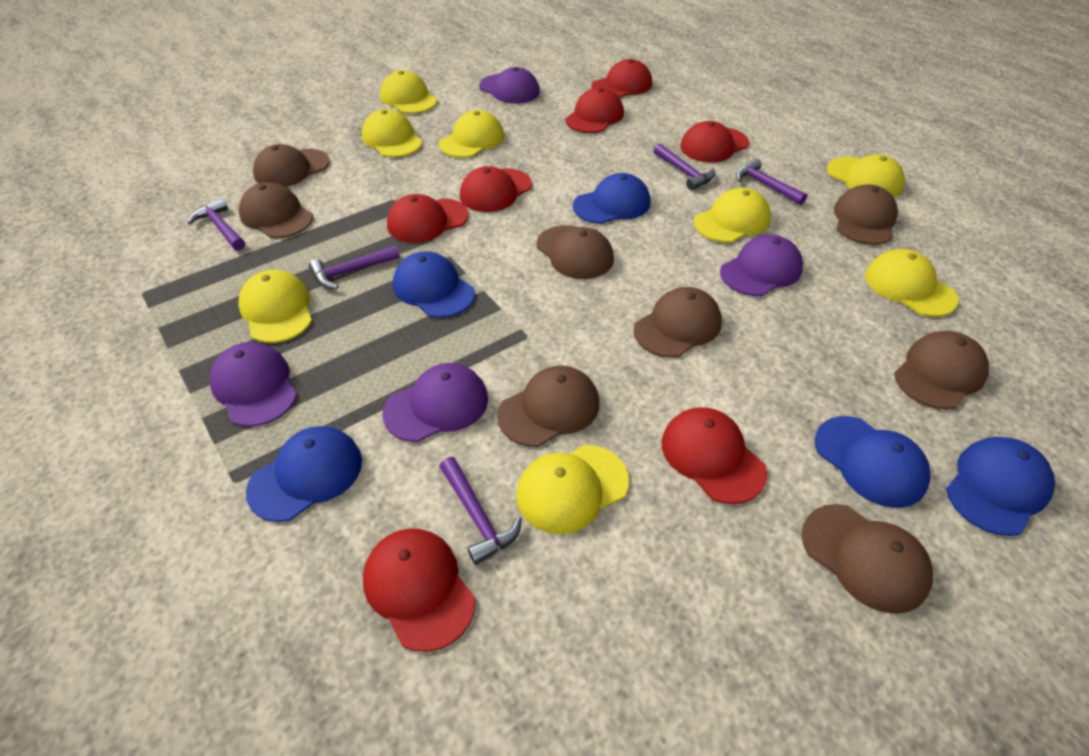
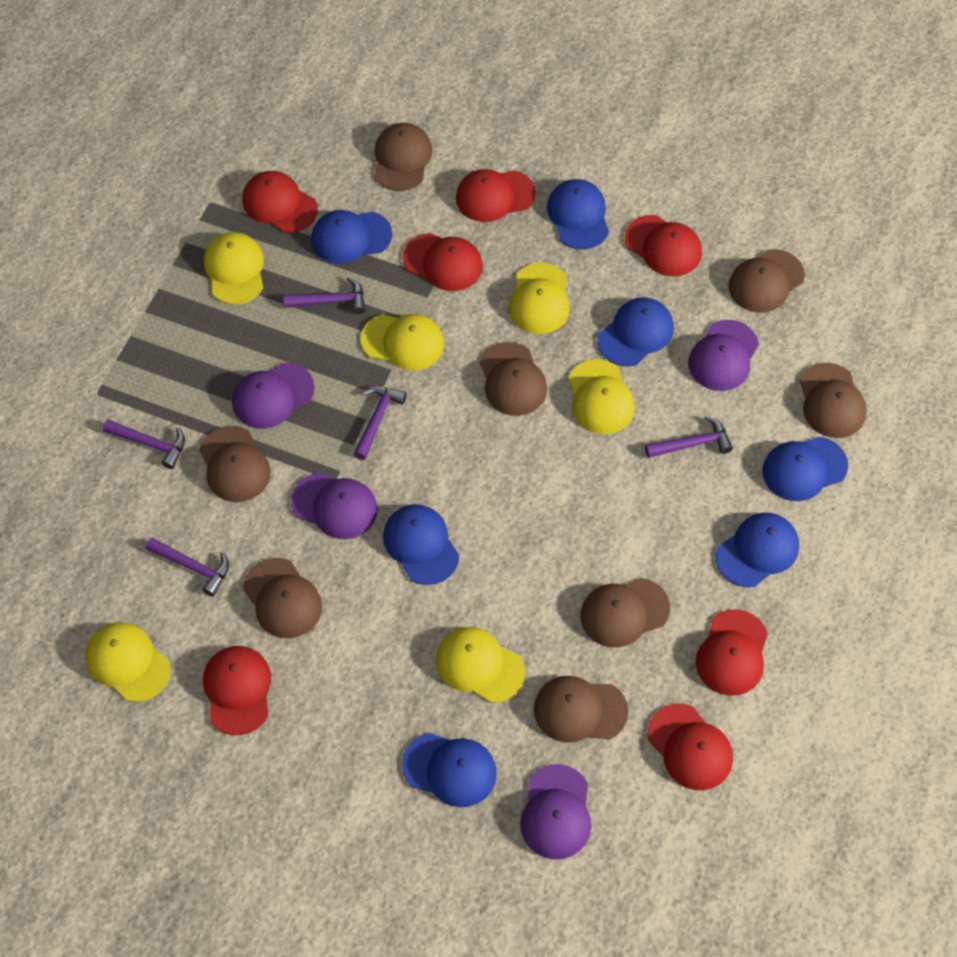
blue cap: 5 -> 7
yellow cap: 8 -> 6

